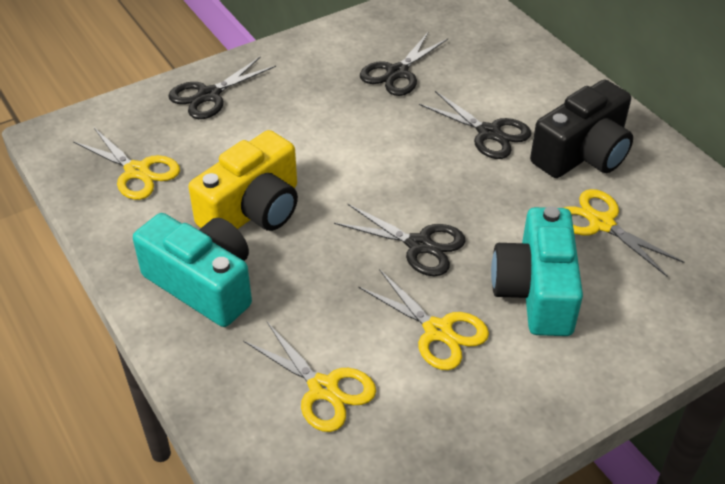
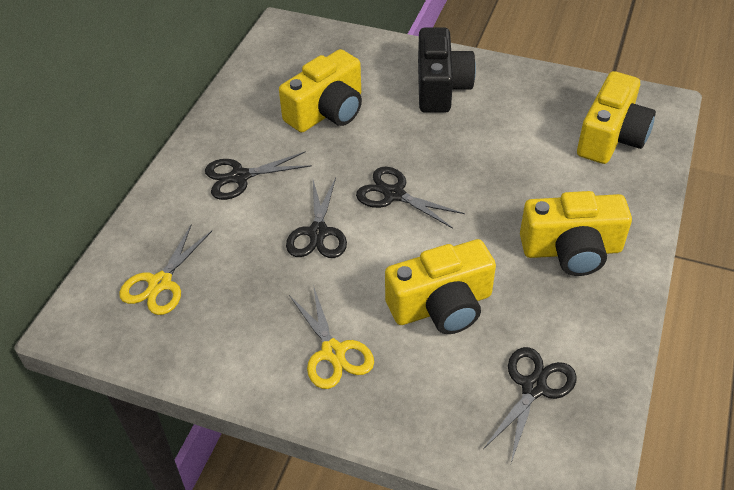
turquoise camera: 2 -> 0
yellow camera: 1 -> 4
yellow scissors: 4 -> 2

